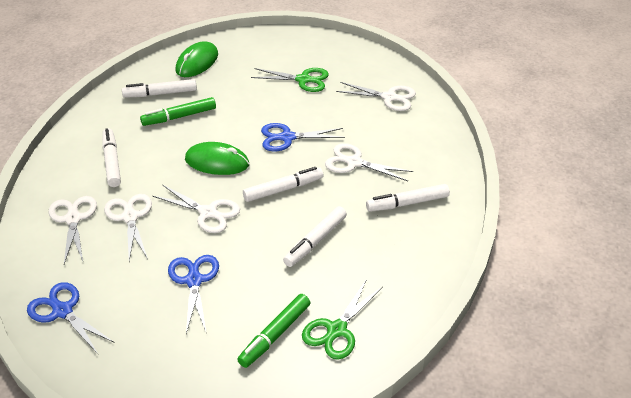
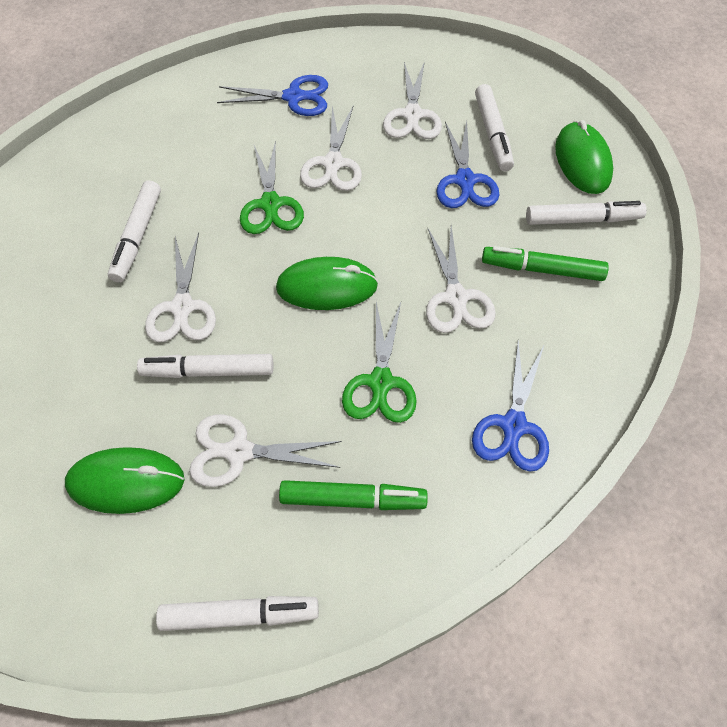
green mouse: 2 -> 3

